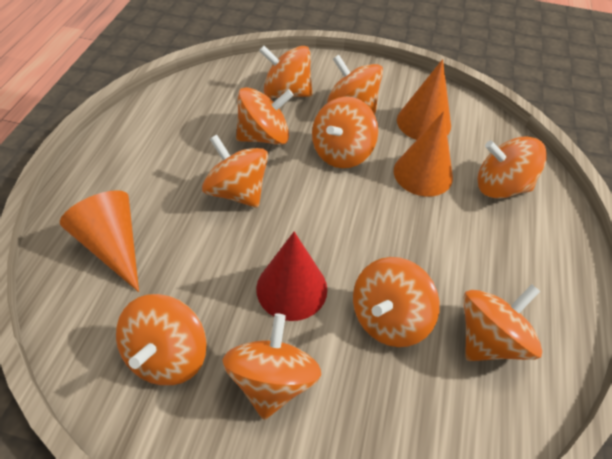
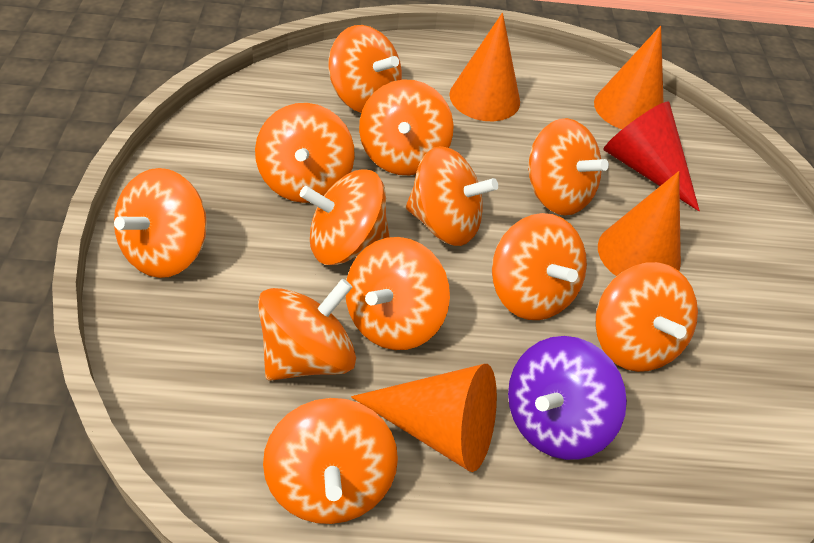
orange cone: 3 -> 4
orange spinning top: 10 -> 12
purple spinning top: 0 -> 1

